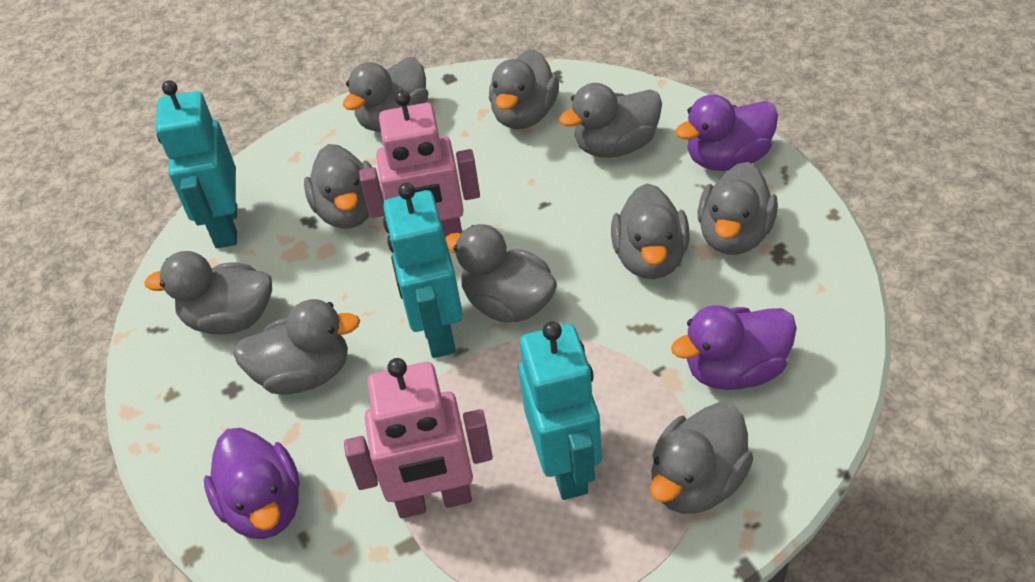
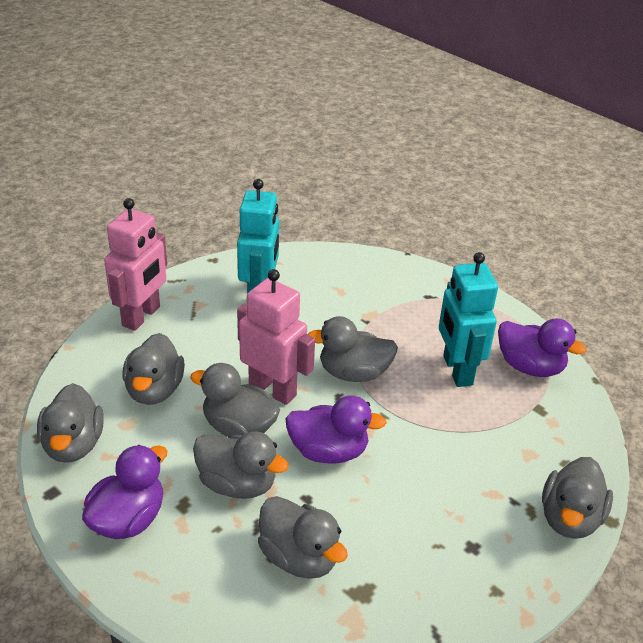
grey duck: 10 -> 7
turquoise robot: 3 -> 2

